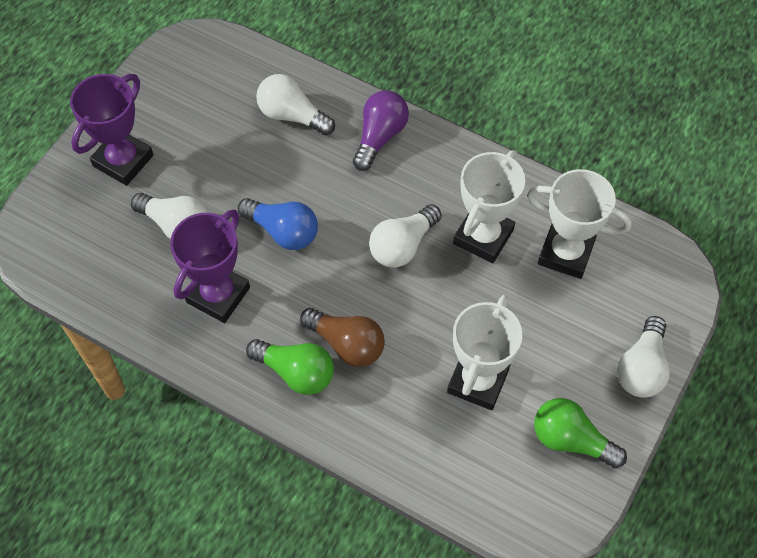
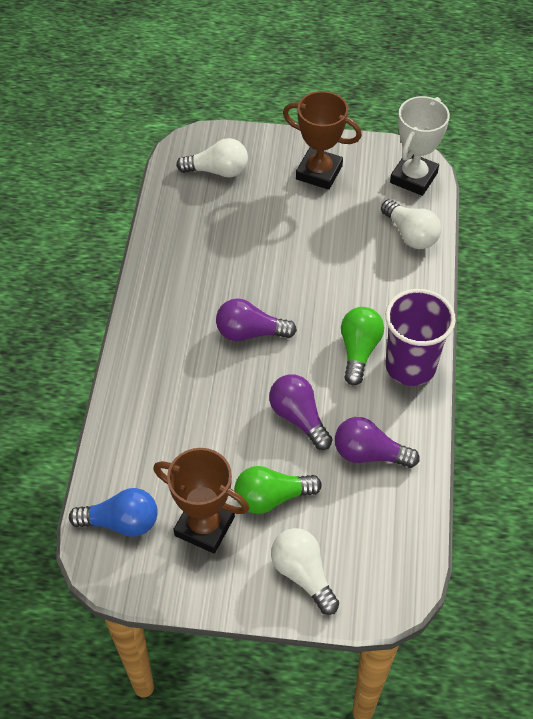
brown light bulb: 1 -> 0
brown trophy: 0 -> 2
purple cup: 0 -> 1
purple light bulb: 1 -> 3
purple trophy: 2 -> 0
white light bulb: 4 -> 3
white trophy: 3 -> 1

